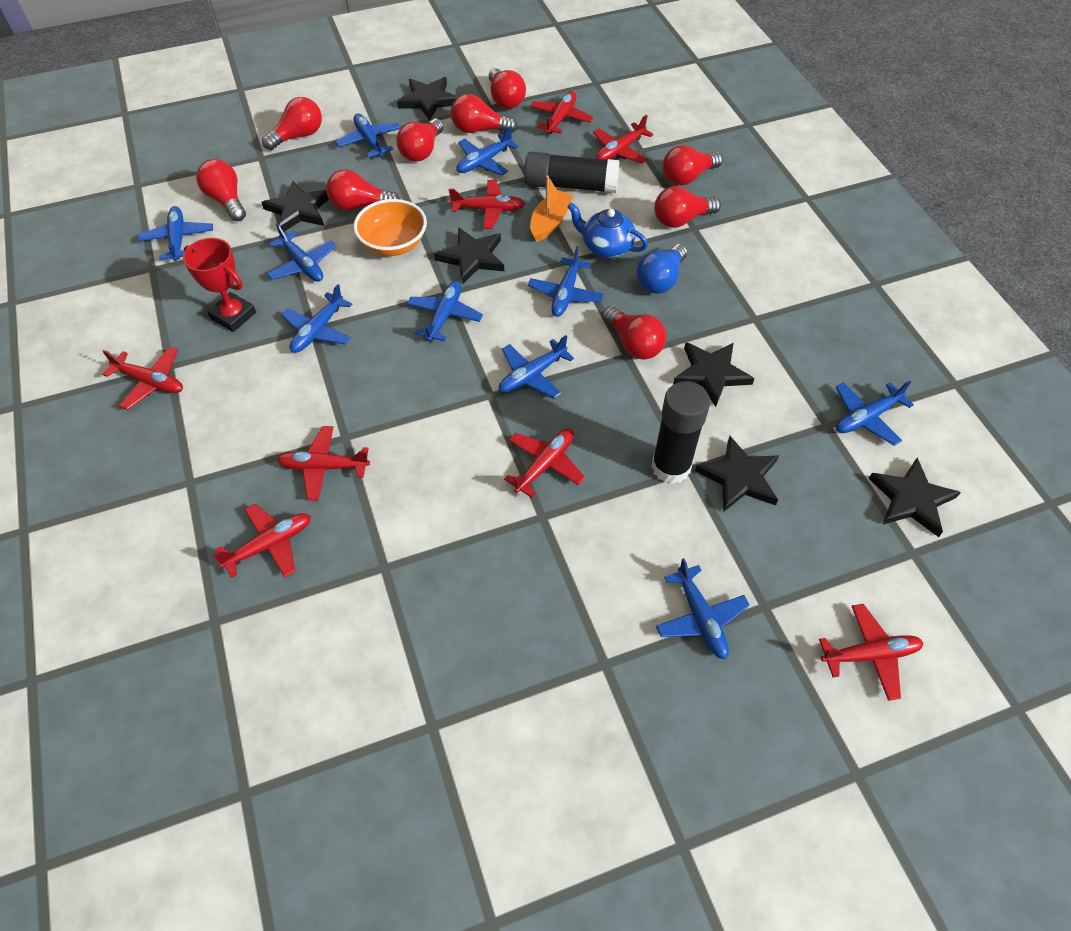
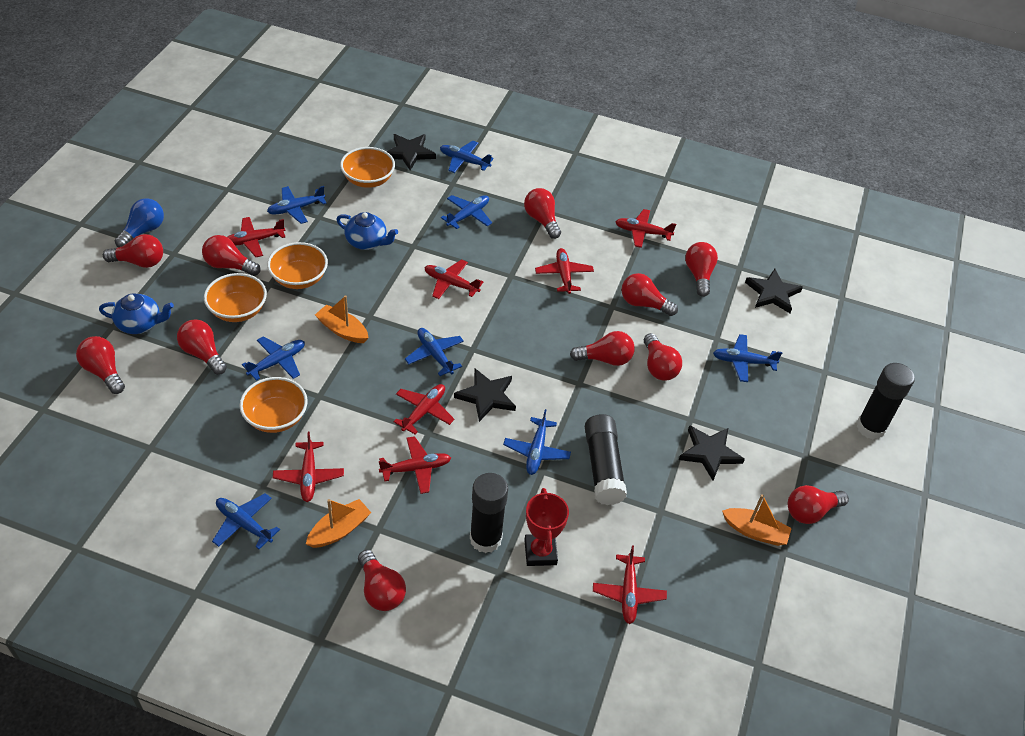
black glue stick: 2 -> 3
black star: 6 -> 4
blue plane: 10 -> 8
blue teapot: 1 -> 2
orange boat: 1 -> 3
orange bowl: 1 -> 4
red light bulb: 9 -> 11

